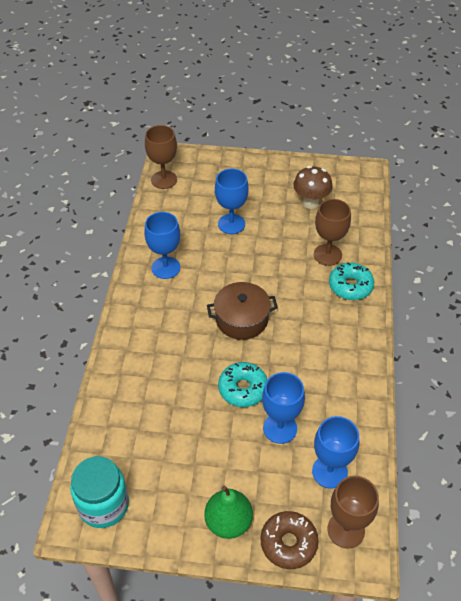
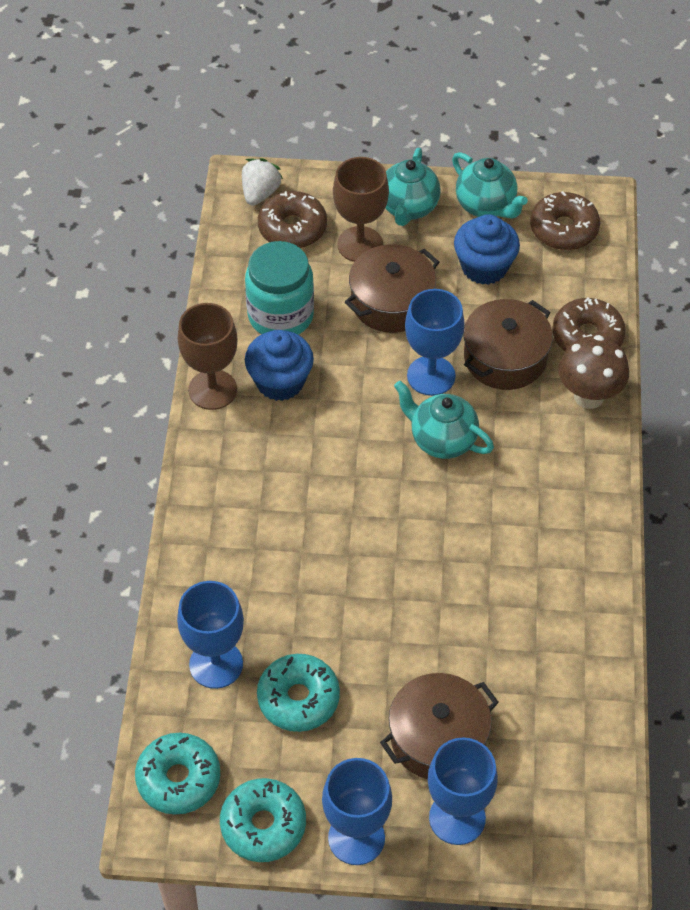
blue cupcake: 0 -> 2
brown donut: 1 -> 3
brown goblet: 3 -> 2
brown pot: 1 -> 3
green pear: 1 -> 0
turquoise donut: 2 -> 3
turquoise teapot: 0 -> 3
white strawberry: 0 -> 1

